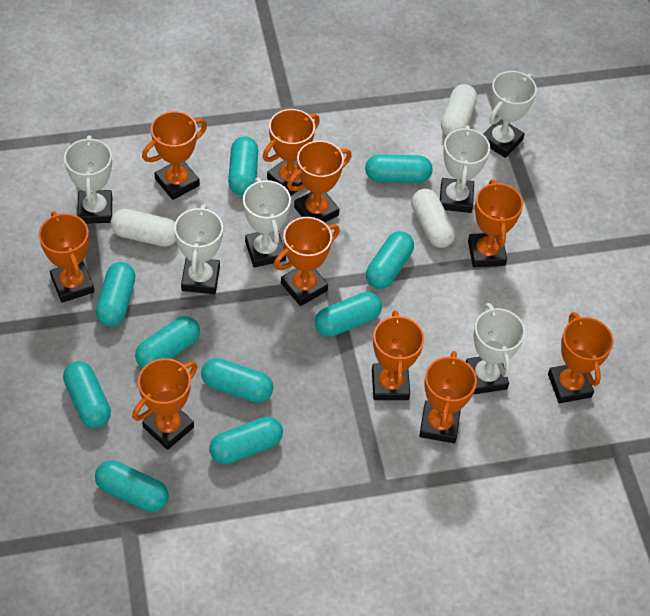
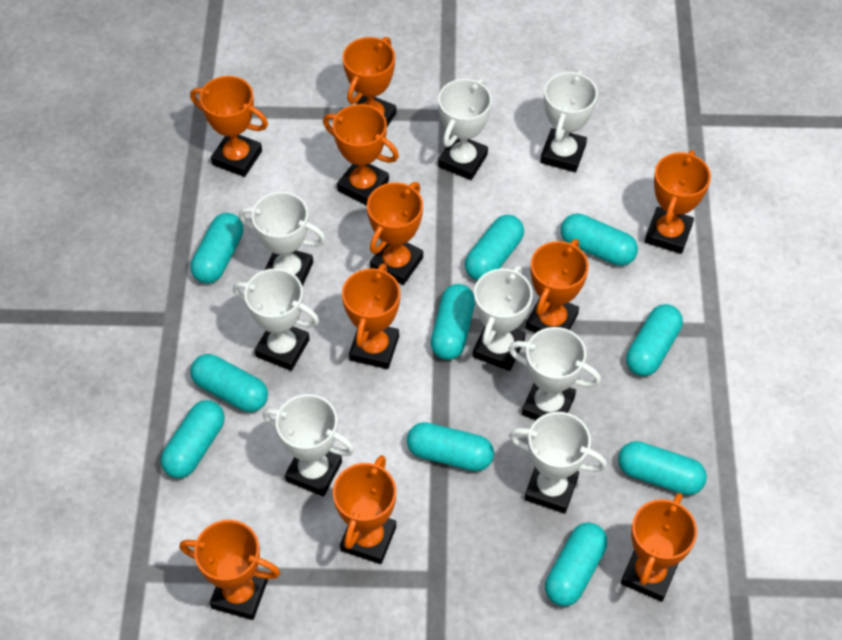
white capsule: 3 -> 0
white trophy: 6 -> 8

